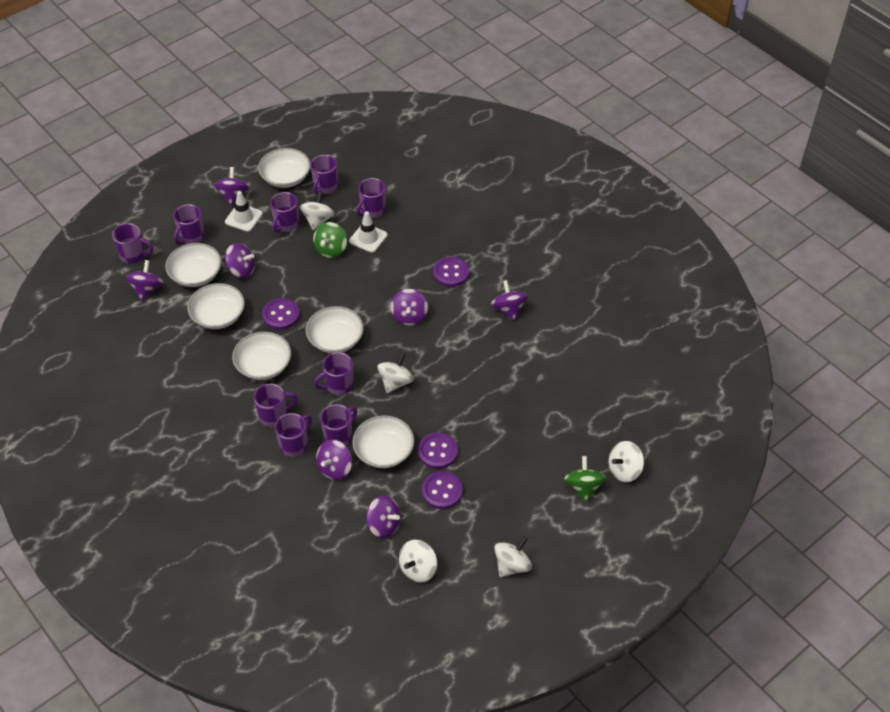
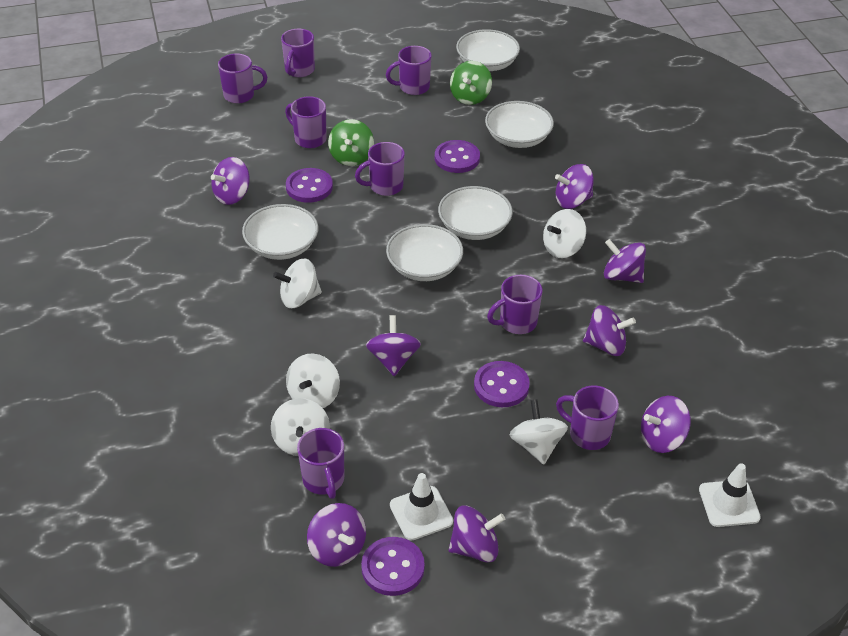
purple mug: 9 -> 8
purple spinning top: 7 -> 8
white bowl: 6 -> 5

